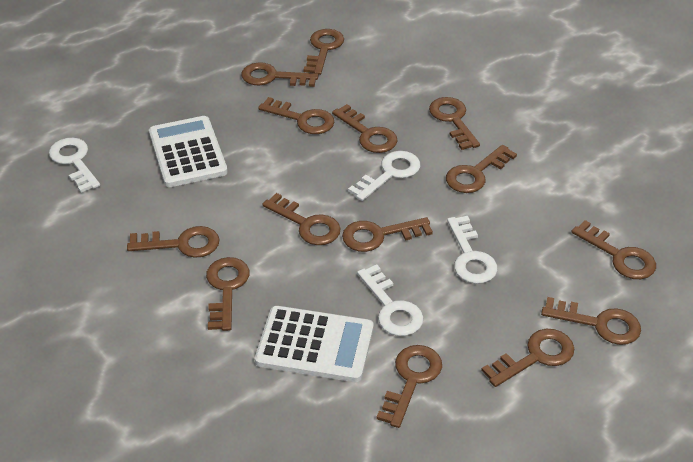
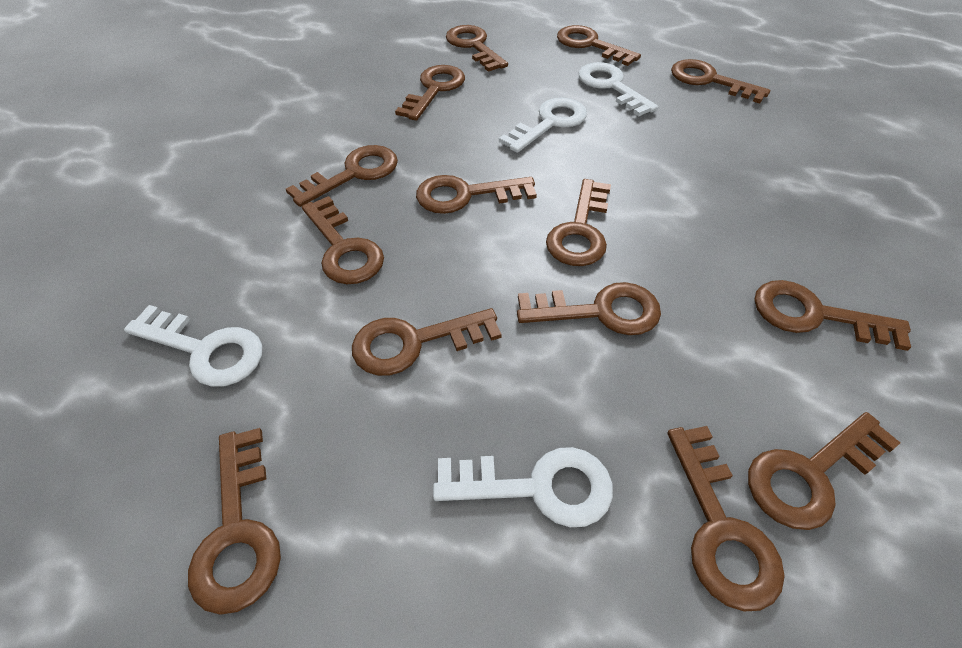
white calculator: 2 -> 0

